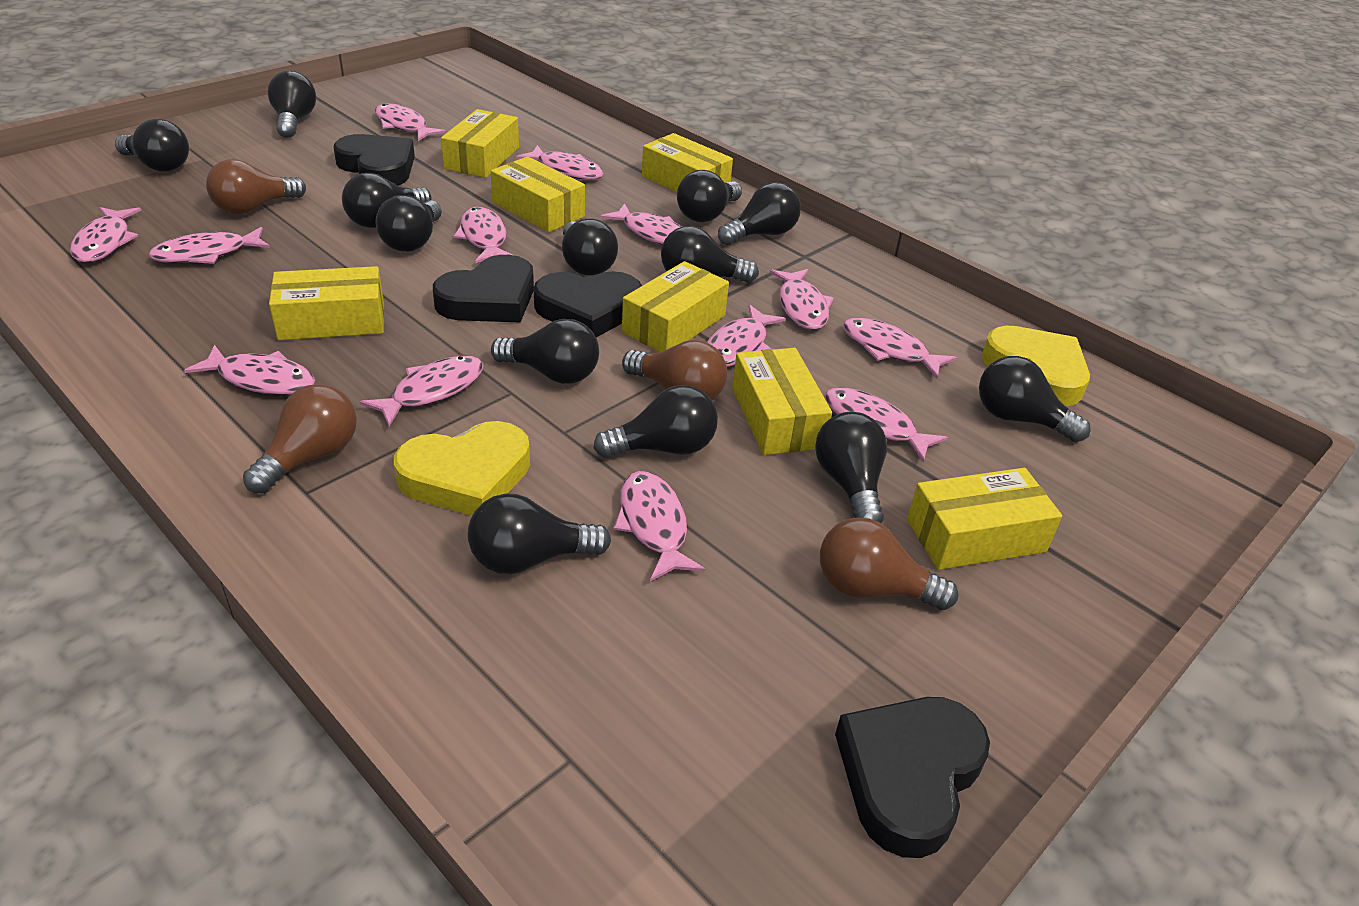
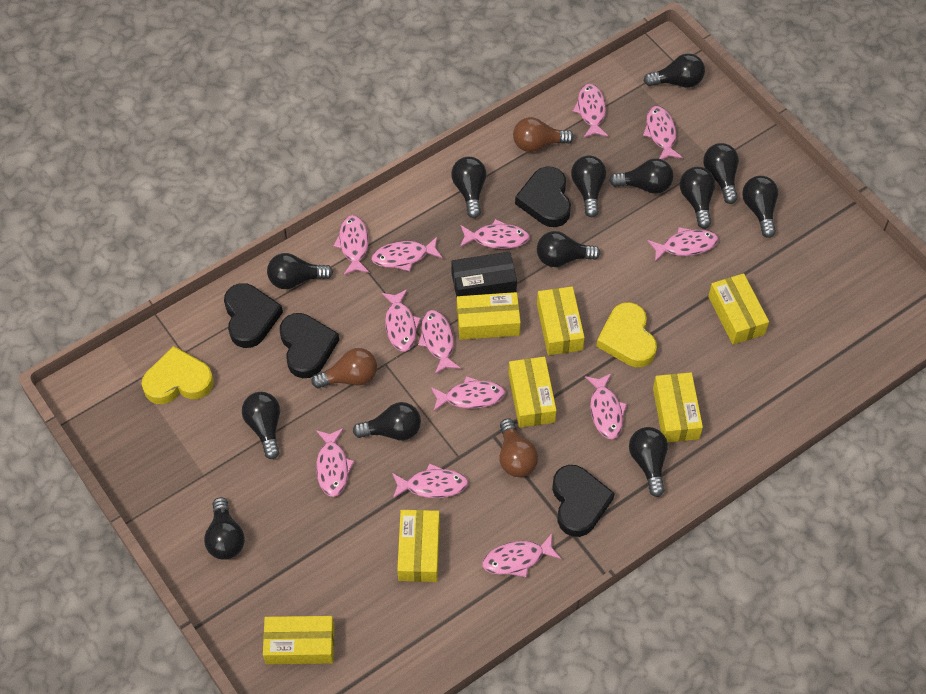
black box: 0 -> 1
brown light bulb: 4 -> 3

